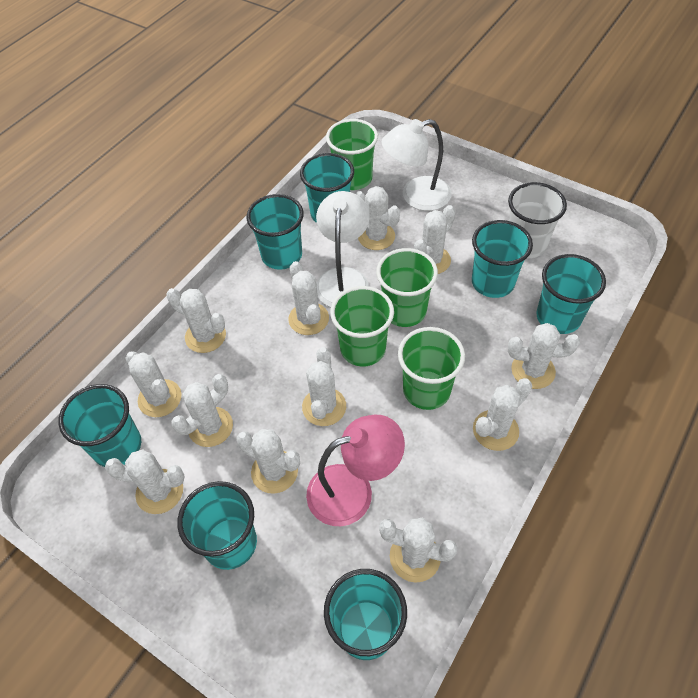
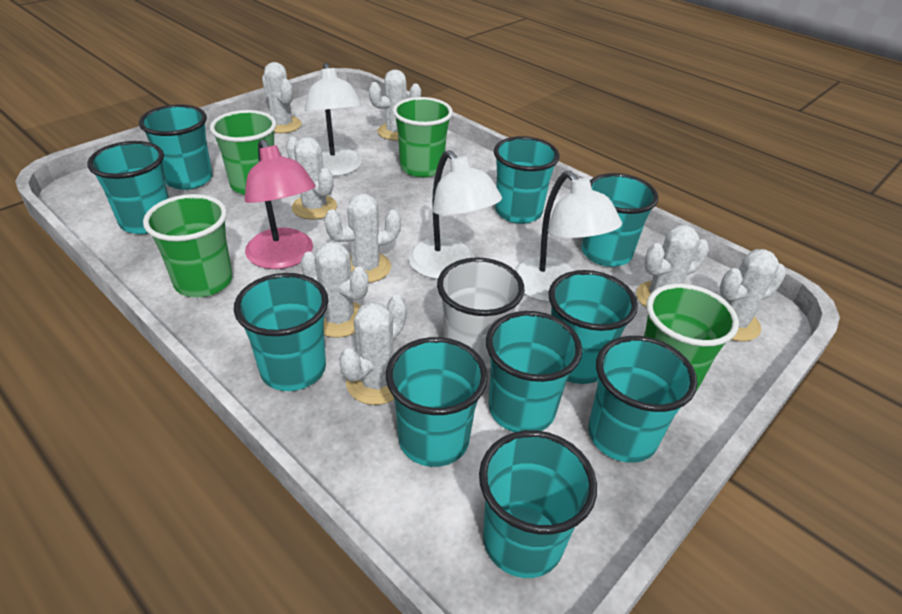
turquoise cup: 7 -> 10
white cactus: 12 -> 8
white lamp: 2 -> 3

